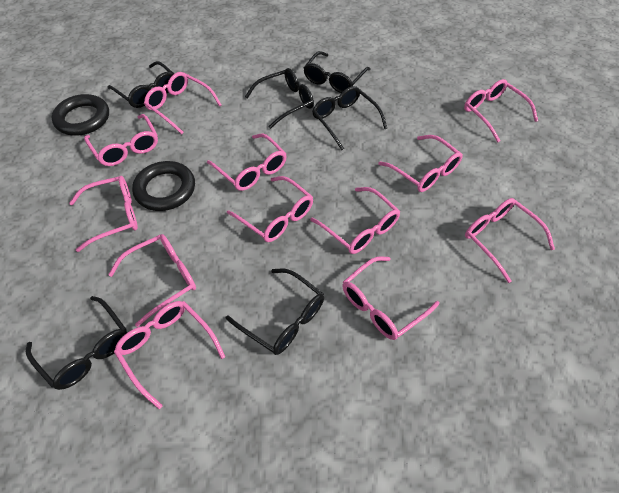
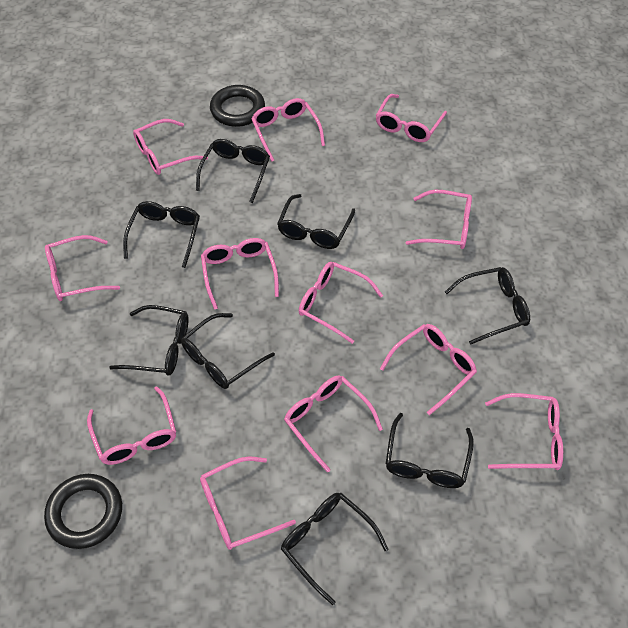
black glasses: 6 -> 8

